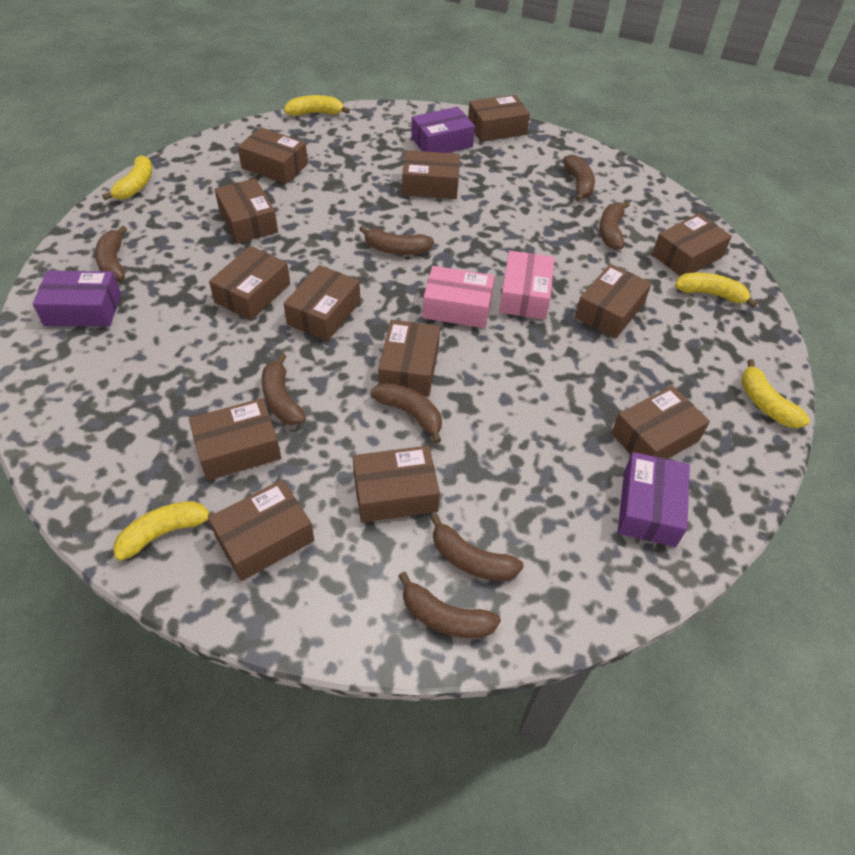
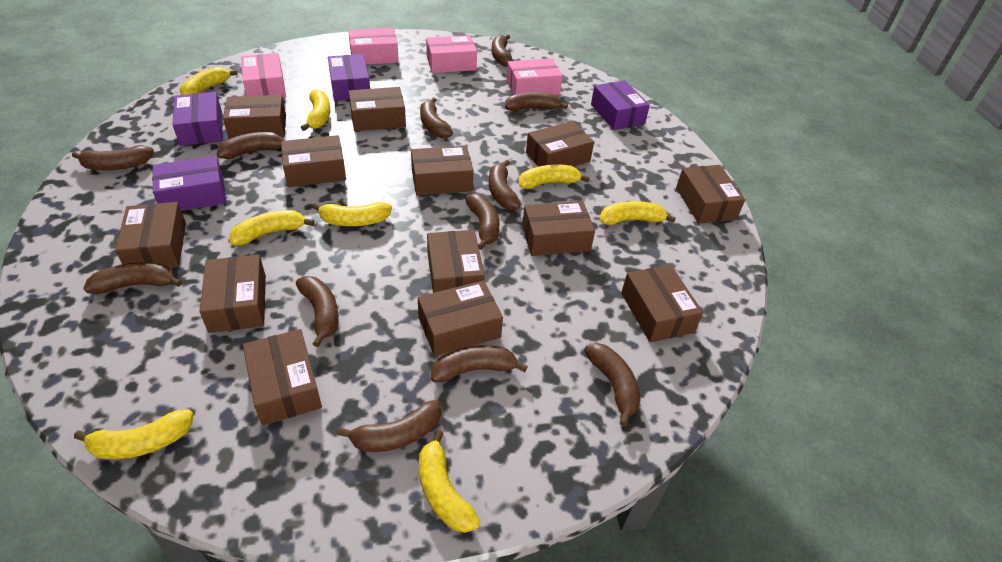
brown banana: 8 -> 12
pink box: 2 -> 4
purple box: 3 -> 4
yellow banana: 5 -> 8

